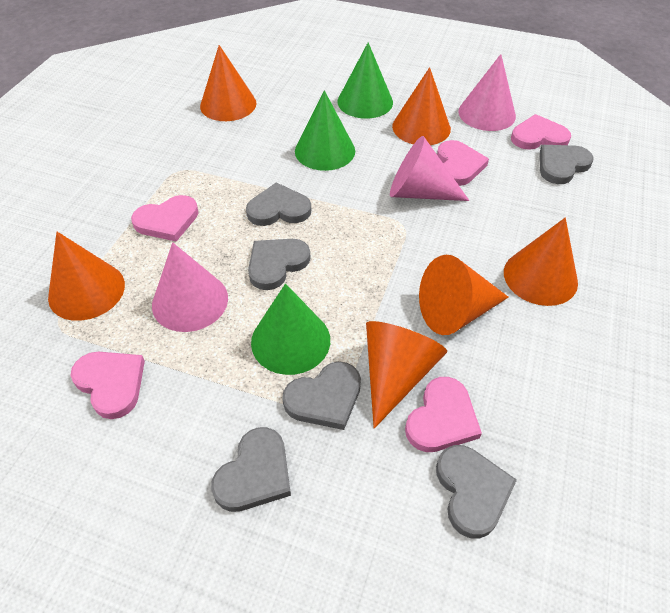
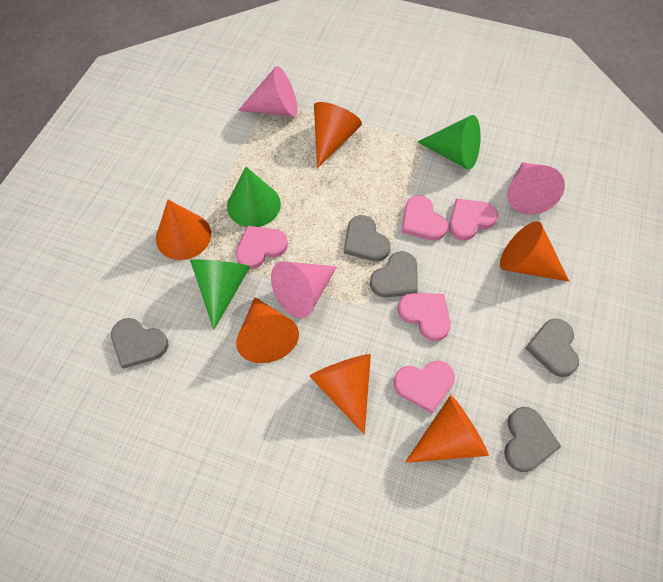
grey heart: 6 -> 5

